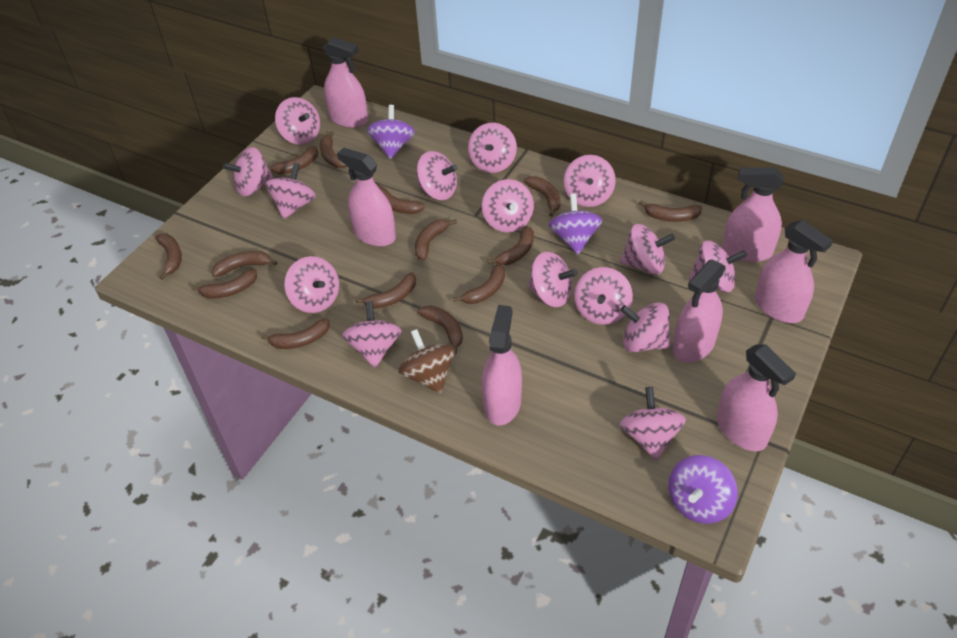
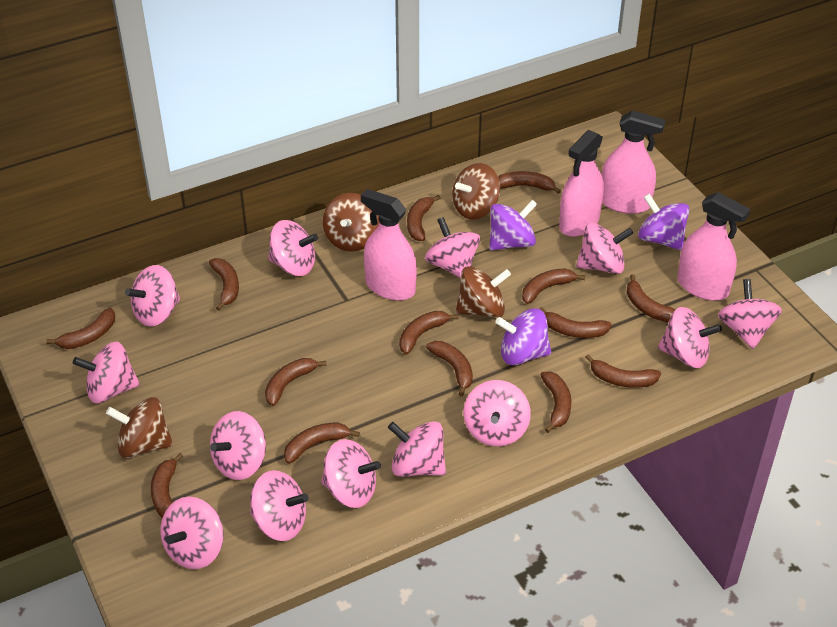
brown spinning top: 1 -> 4
pink spinning top: 15 -> 13
pink spray bottle: 7 -> 4

